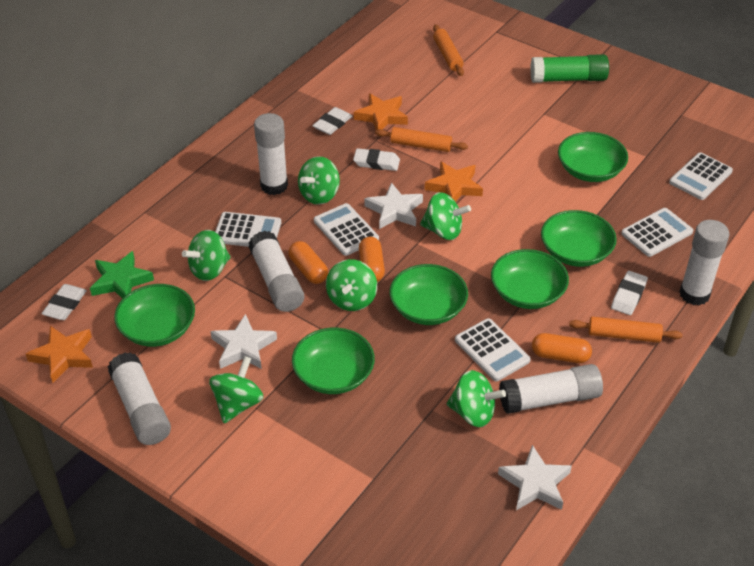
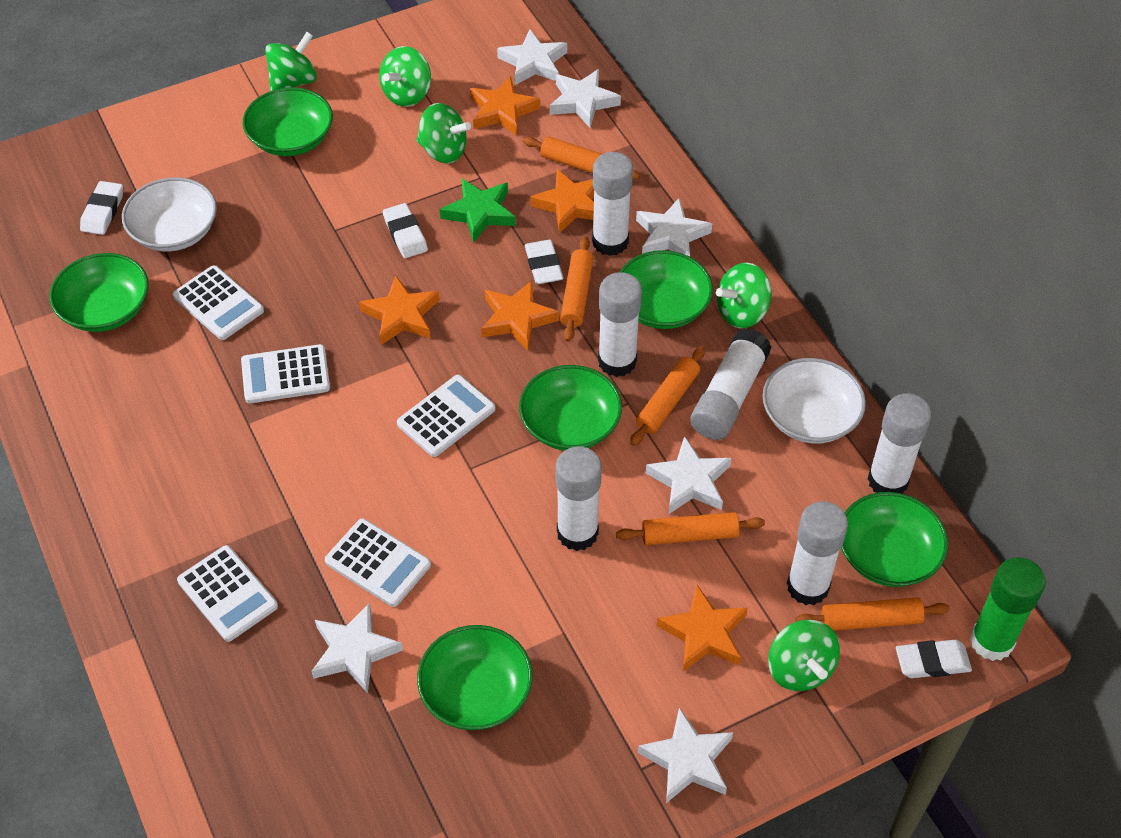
green spinning top: 6 -> 5
orange capsule: 3 -> 0
orange rolling pin: 3 -> 5
orange star: 3 -> 5
white bowl: 0 -> 2
white glue stick: 5 -> 6
white star: 3 -> 6

